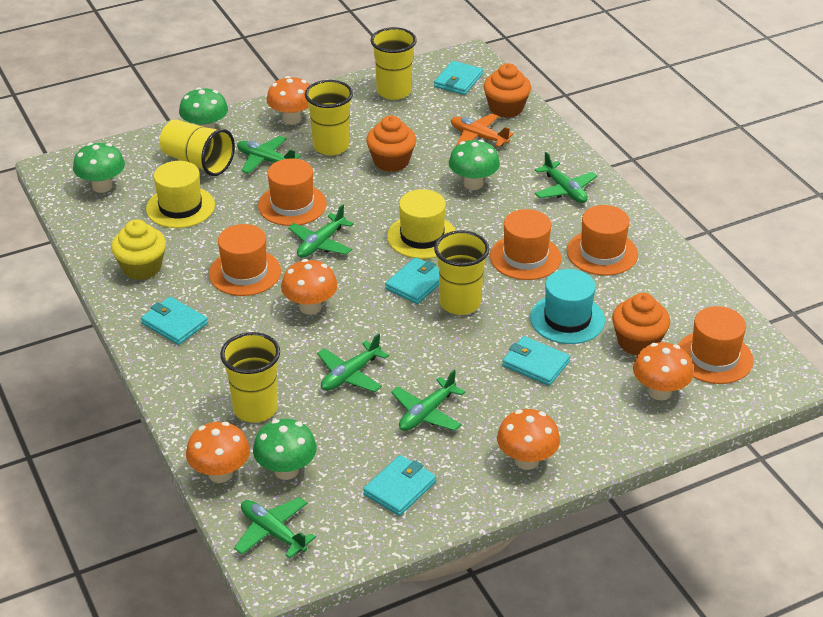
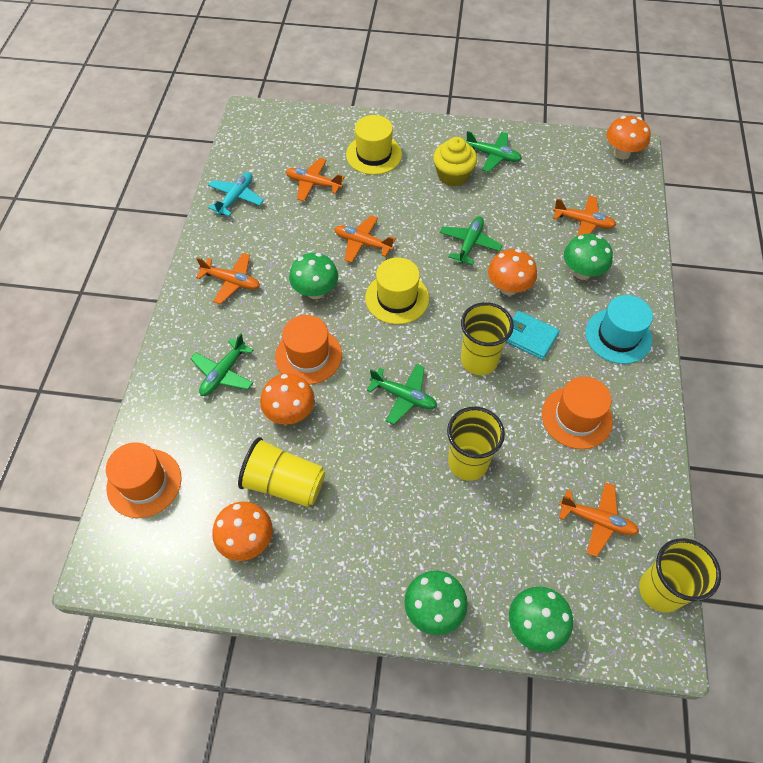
green plane: 6 -> 4
orange cupcake: 3 -> 0
orange hat: 5 -> 3
orange mushroom: 5 -> 4
orange plane: 1 -> 5
turquoise plane: 0 -> 1
turquoise wallet: 5 -> 1
yellow cup: 5 -> 4

